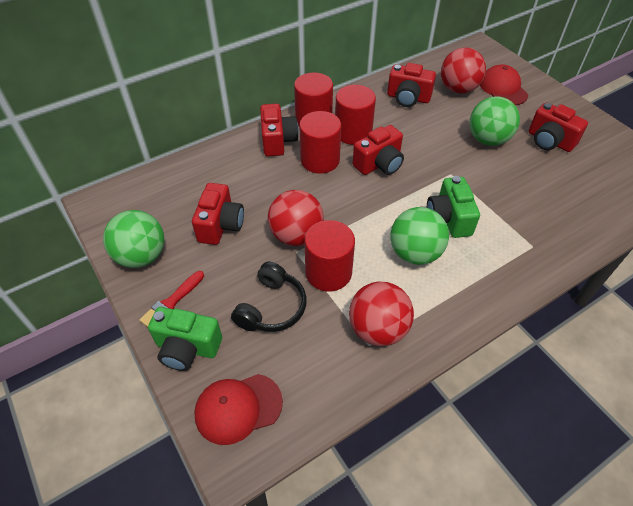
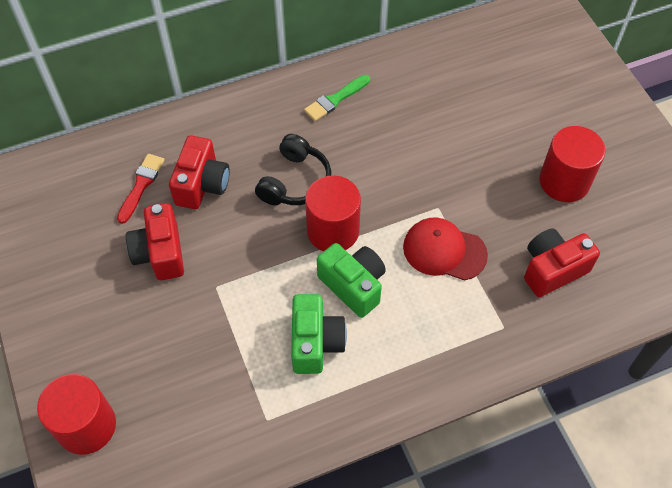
green ball: 3 -> 0
green brush: 0 -> 1
red ball: 3 -> 0
red camera: 5 -> 3
red cap: 2 -> 1
red cylinder: 4 -> 3

